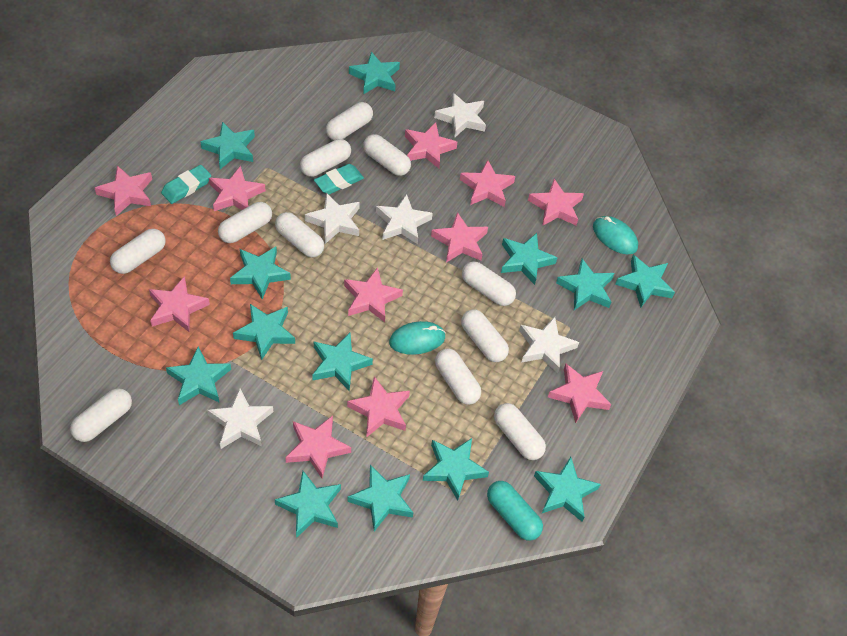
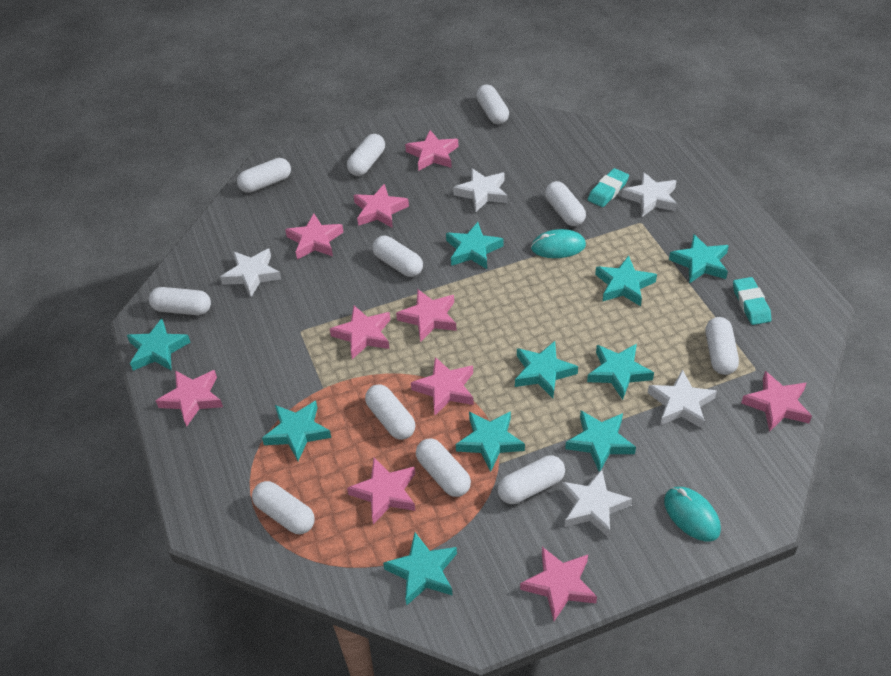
pink star: 11 -> 10
turquoise capsule: 1 -> 0
turquoise star: 13 -> 10

